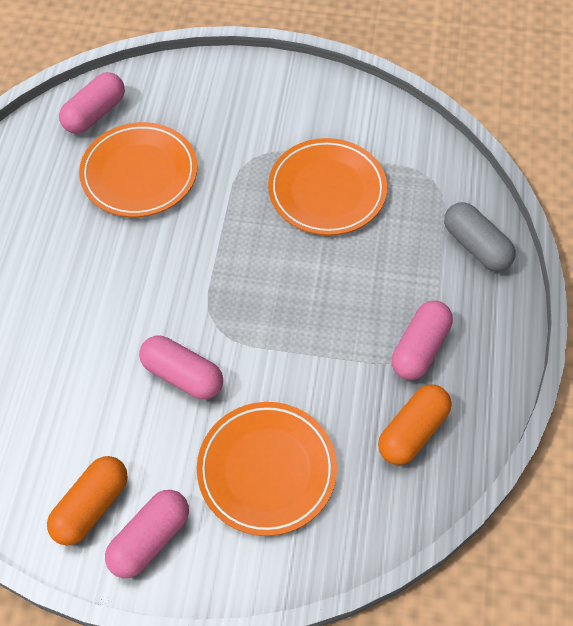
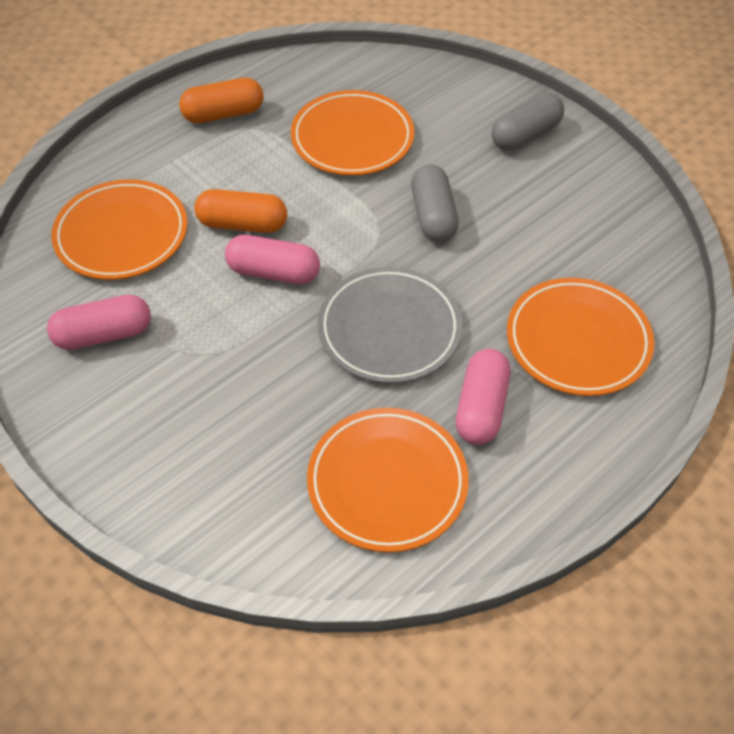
grey capsule: 1 -> 2
grey plate: 0 -> 1
orange plate: 3 -> 4
pink capsule: 4 -> 3

